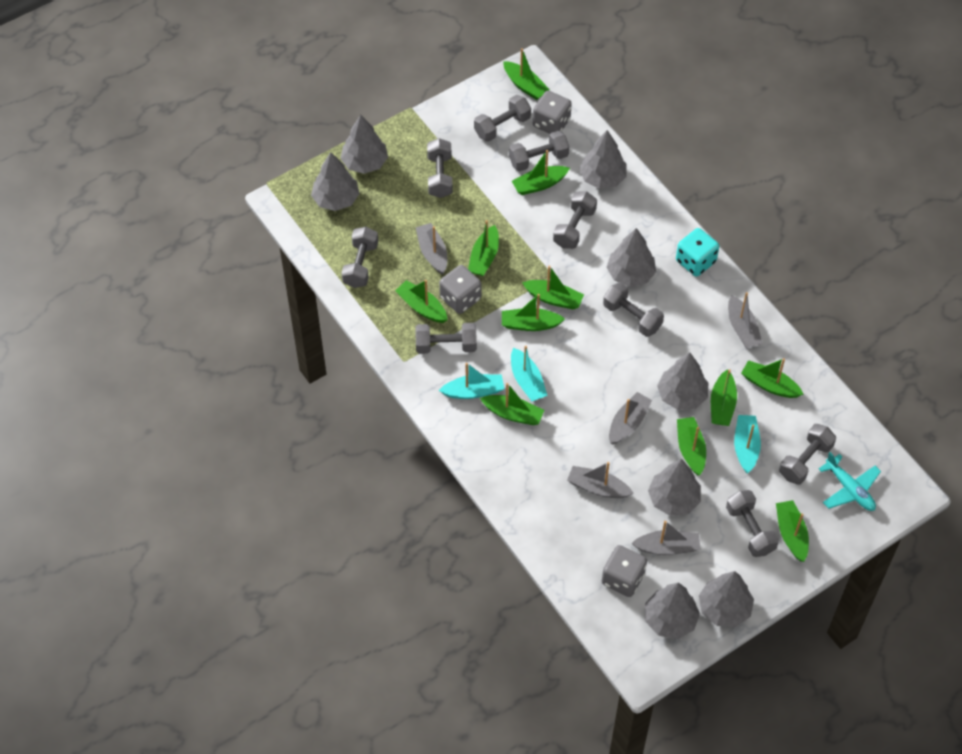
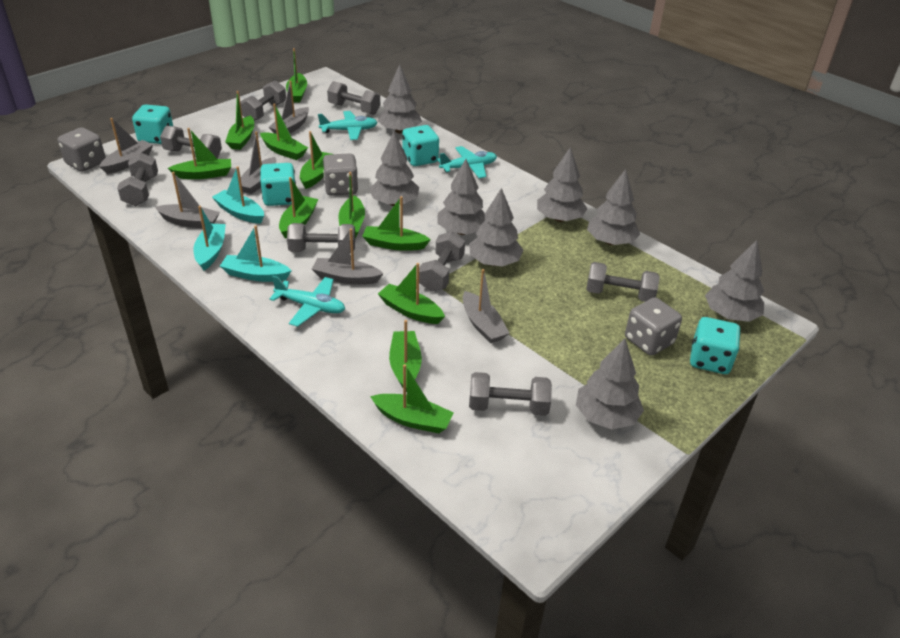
grey boat: 5 -> 6
grey dumbbell: 9 -> 8
turquoise dice: 1 -> 4
turquoise plane: 1 -> 3

